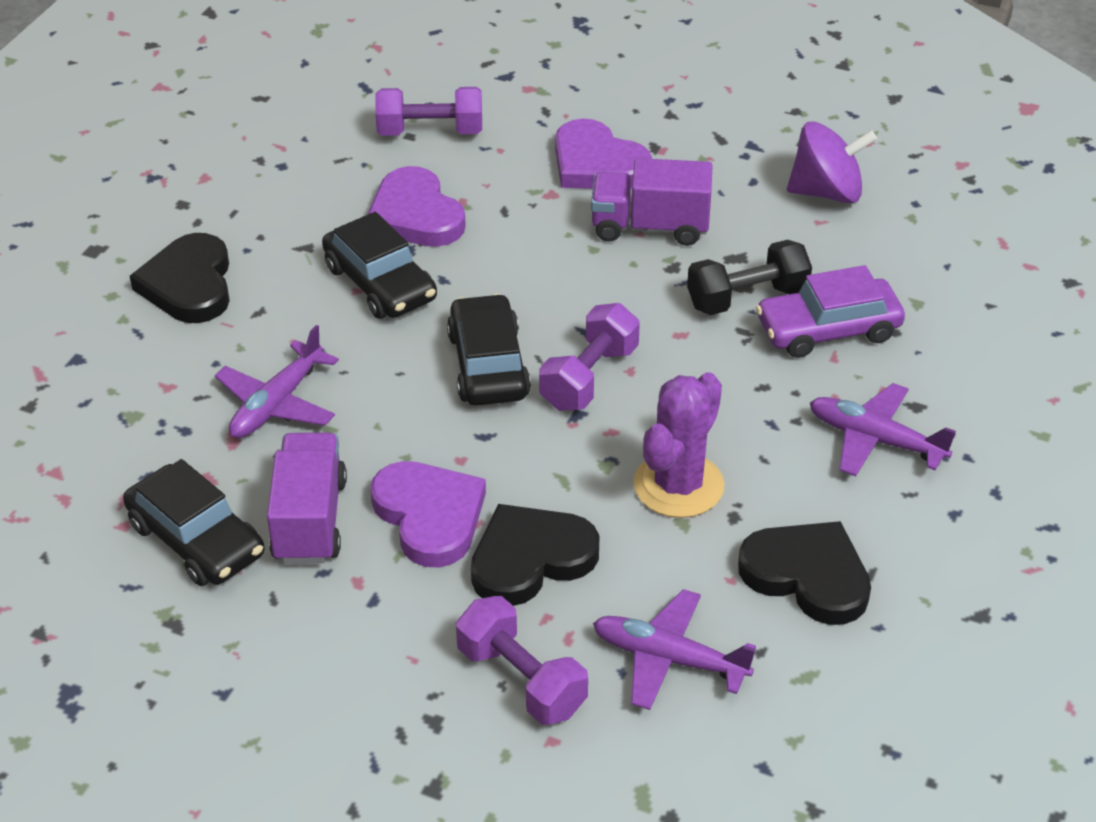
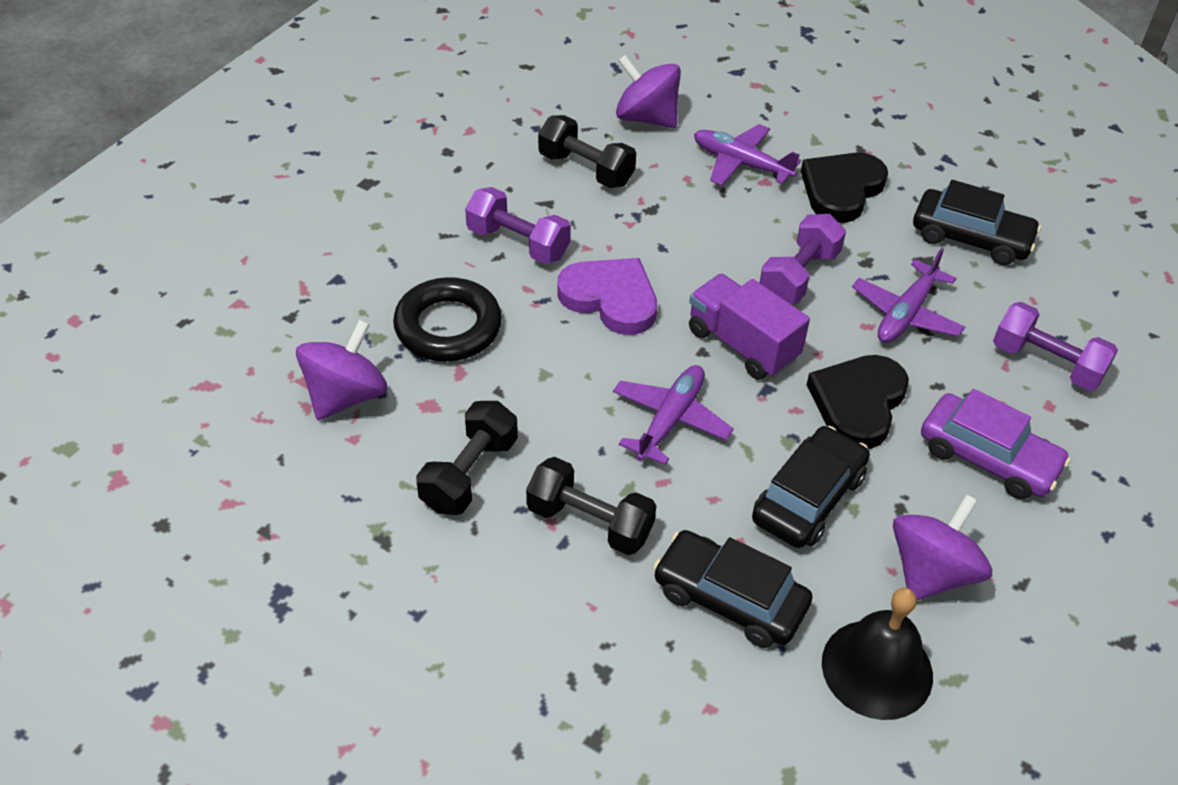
black bell: 0 -> 1
black dumbbell: 1 -> 3
black heart: 3 -> 2
black ring: 0 -> 1
purple cactus: 1 -> 0
purple heart: 3 -> 1
purple spinning top: 1 -> 3
purple truck: 2 -> 1

